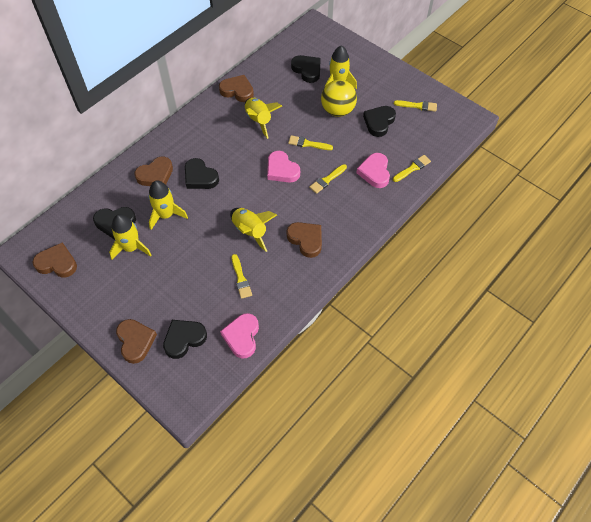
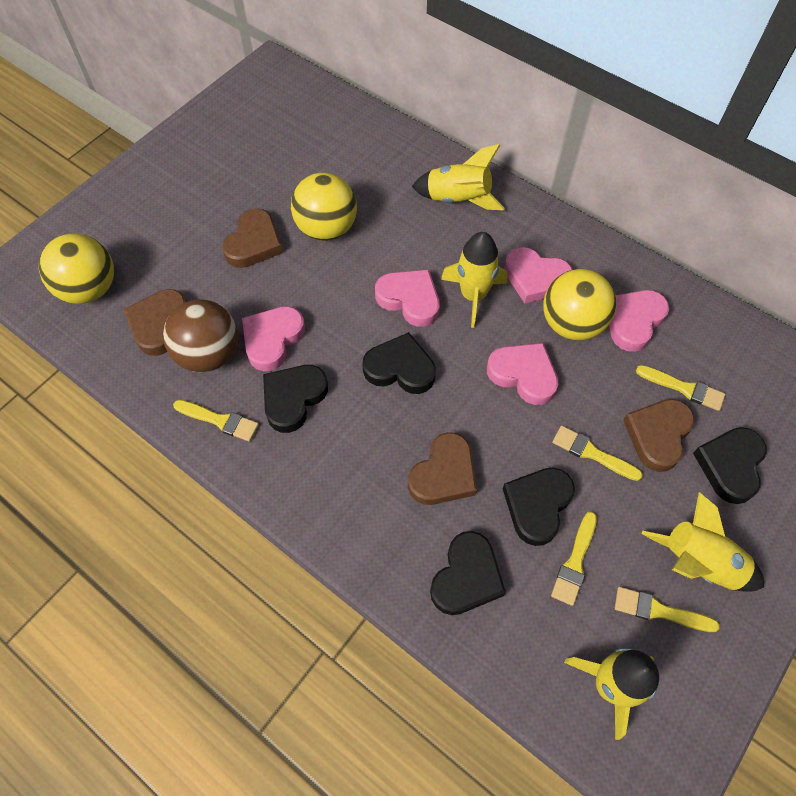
brown ball: 0 -> 1
brown heart: 5 -> 4
pink heart: 3 -> 5
yellow ball: 1 -> 3
yellow rocket: 5 -> 4

